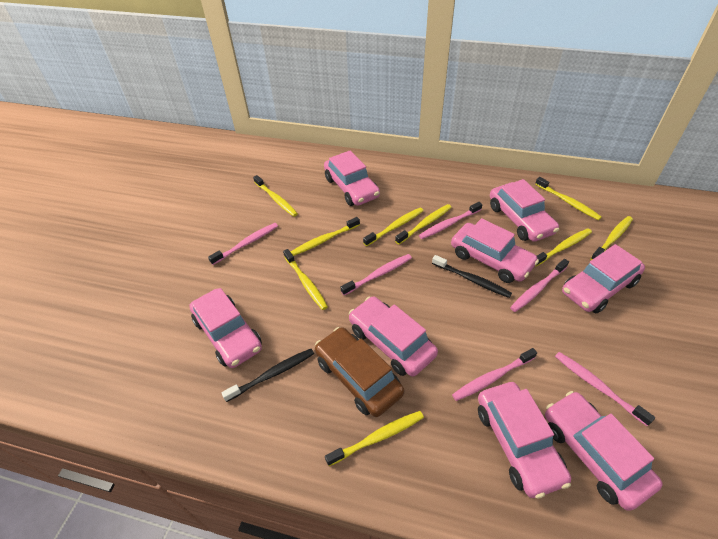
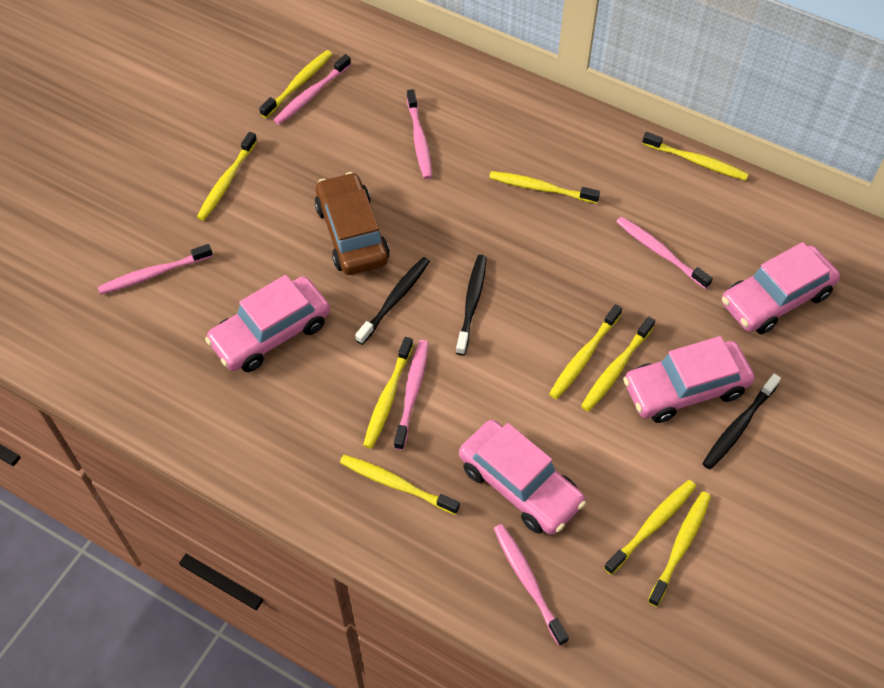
black toothbrush: 2 -> 3
pink car: 8 -> 4
yellow toothbrush: 9 -> 10

